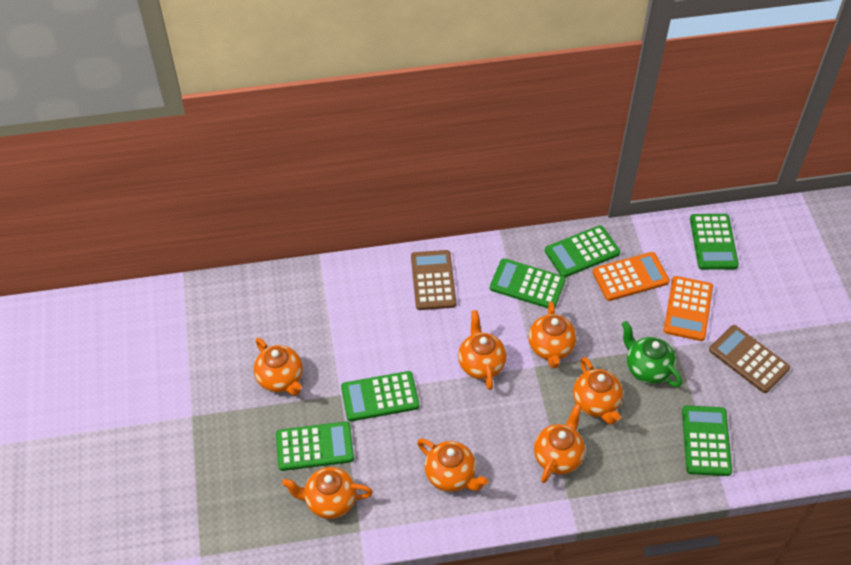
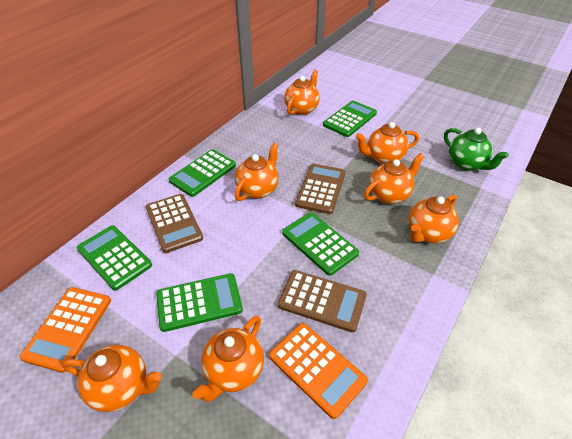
brown calculator: 2 -> 3
green calculator: 6 -> 5

